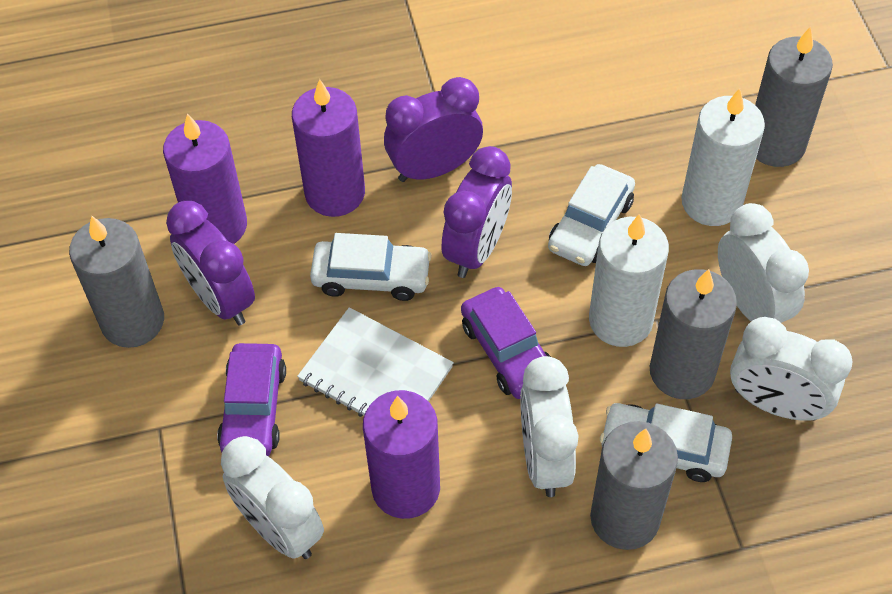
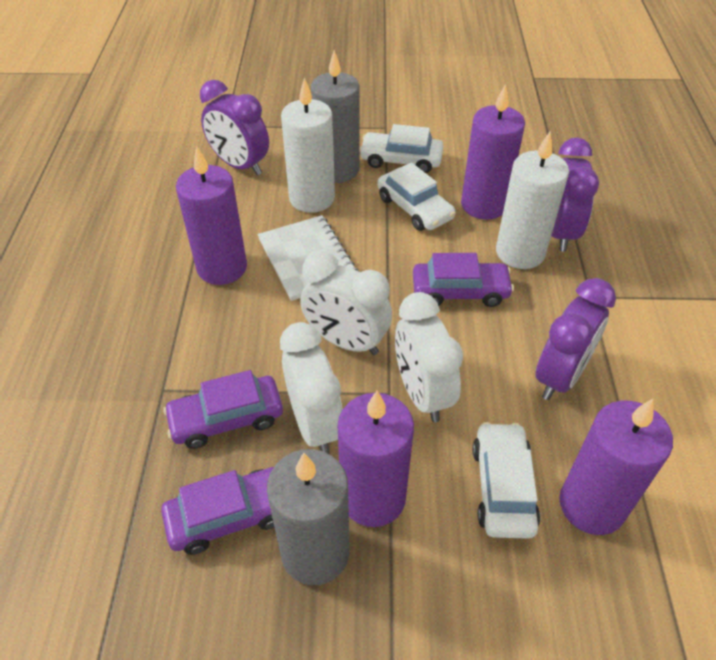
grey candle: 4 -> 2
purple candle: 3 -> 4
purple car: 2 -> 3
white clock: 4 -> 3

